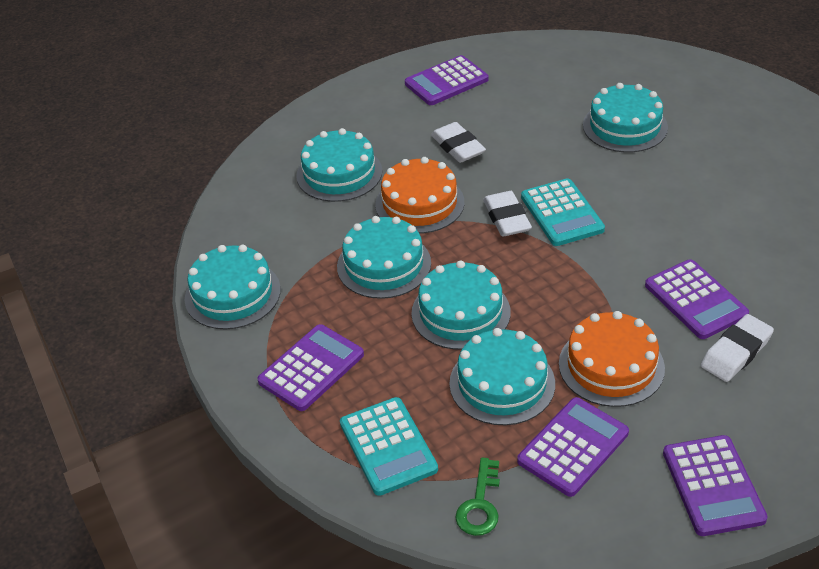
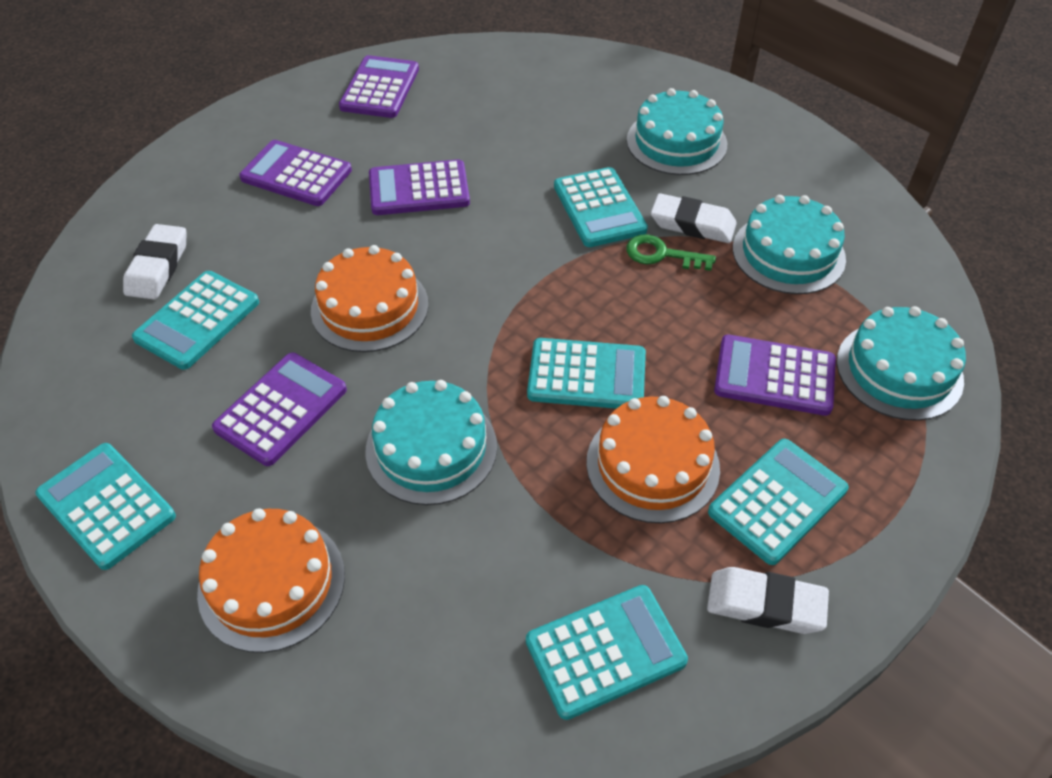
orange cake: 2 -> 3
turquoise cake: 6 -> 4
turquoise calculator: 2 -> 6

